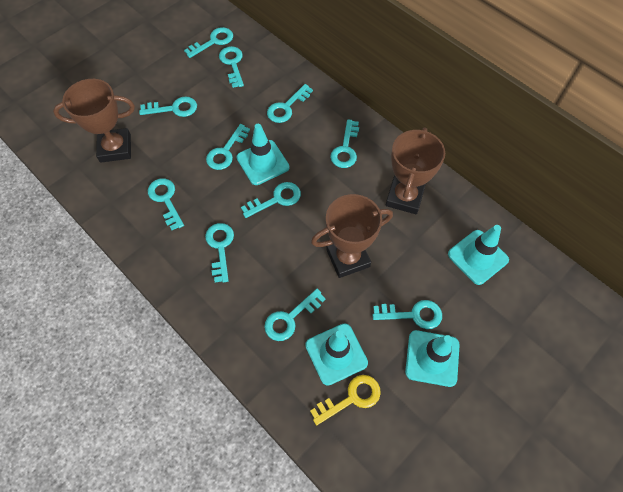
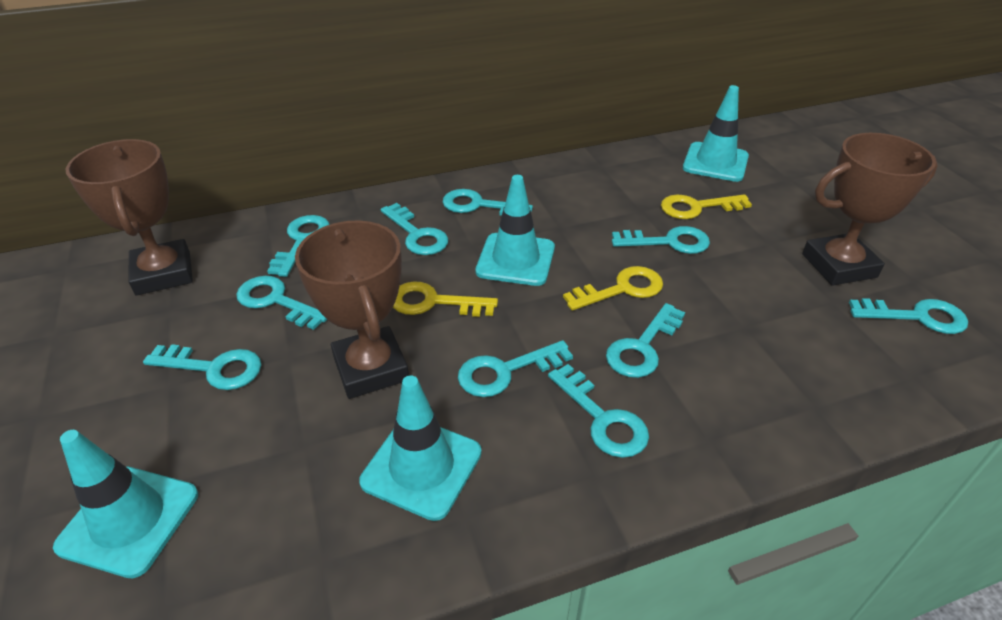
turquoise key: 11 -> 10
yellow key: 1 -> 3

